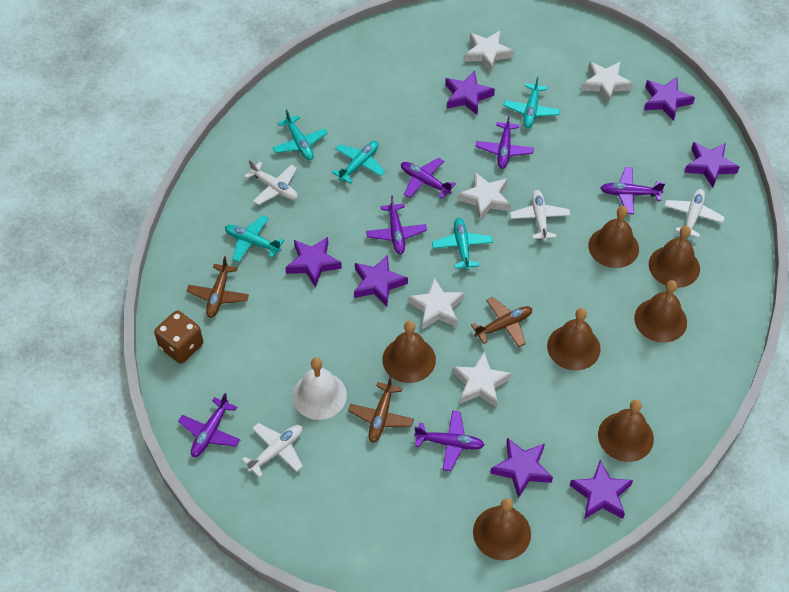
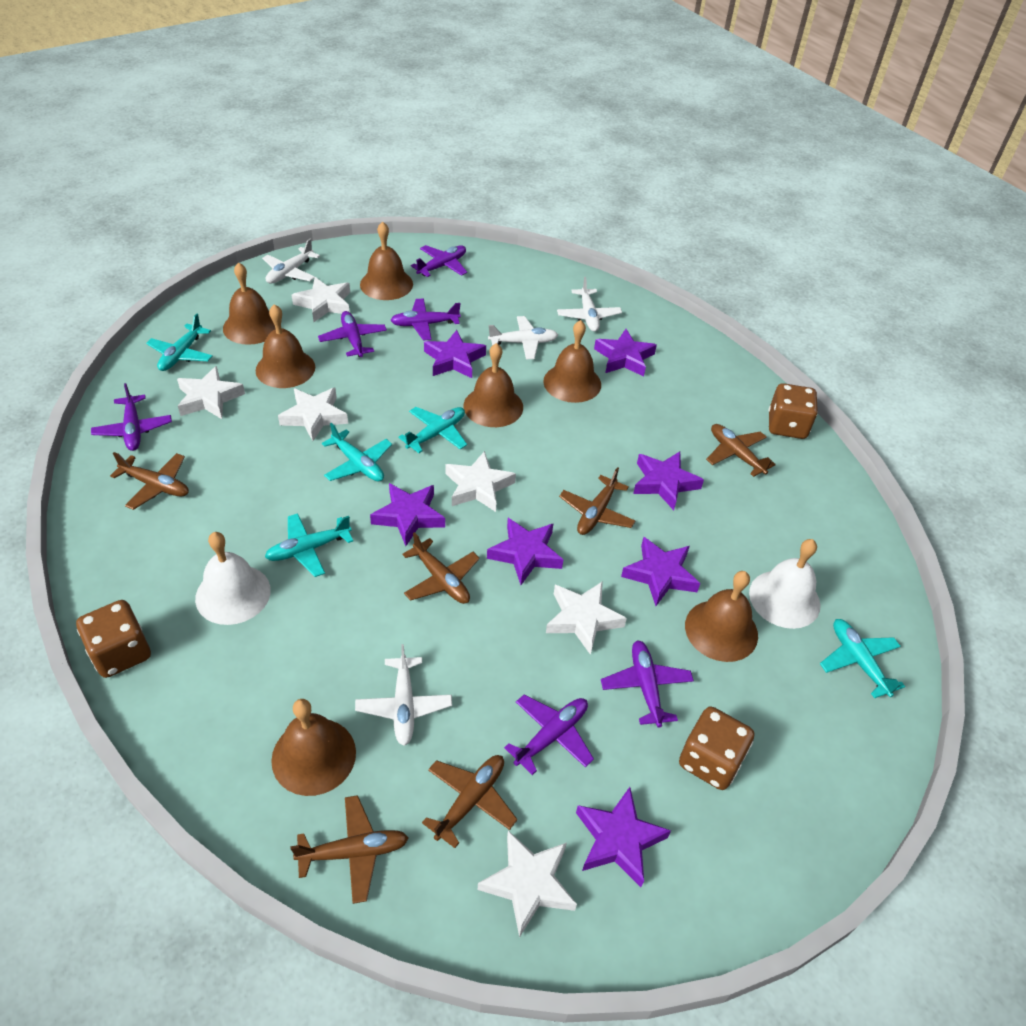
brown dice: 1 -> 3
brown plane: 3 -> 6
white bell: 1 -> 2
white star: 5 -> 6

